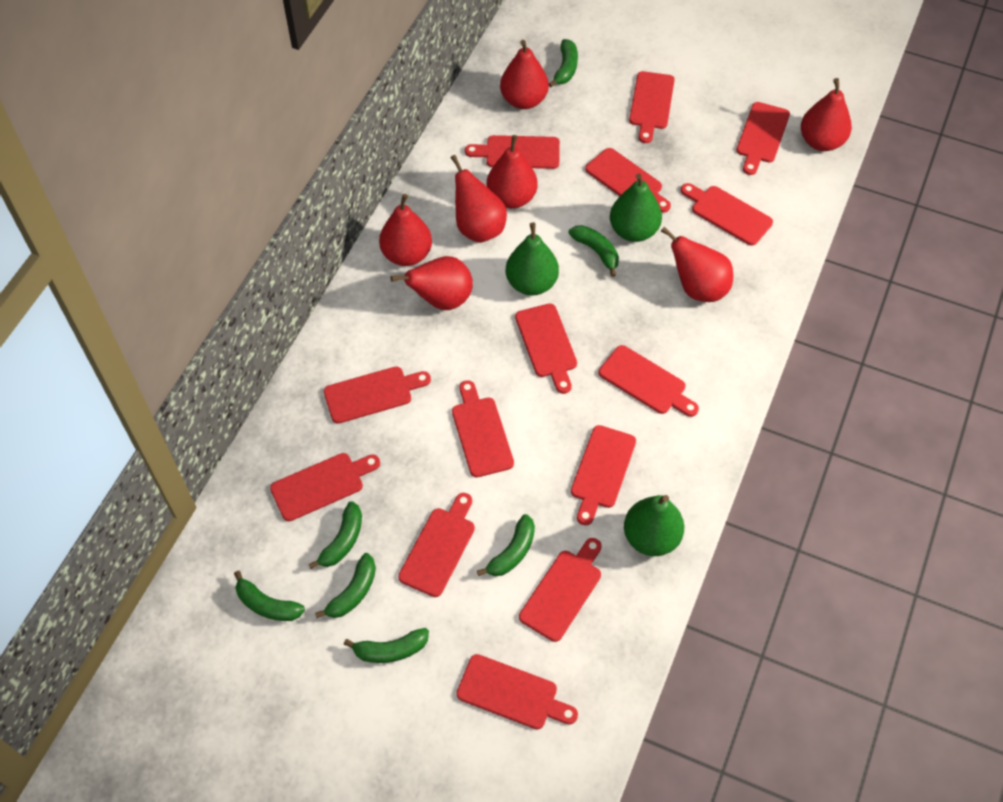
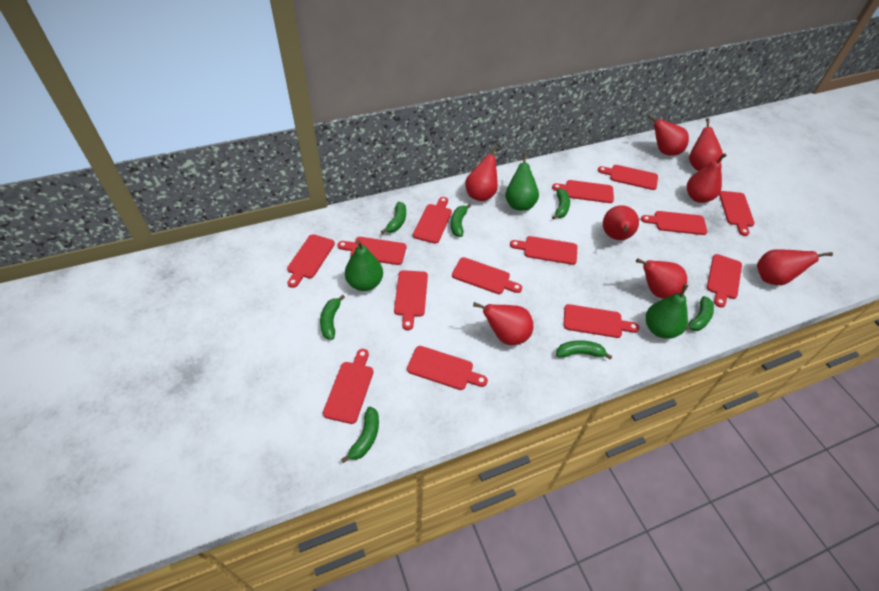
red pear: 7 -> 8

